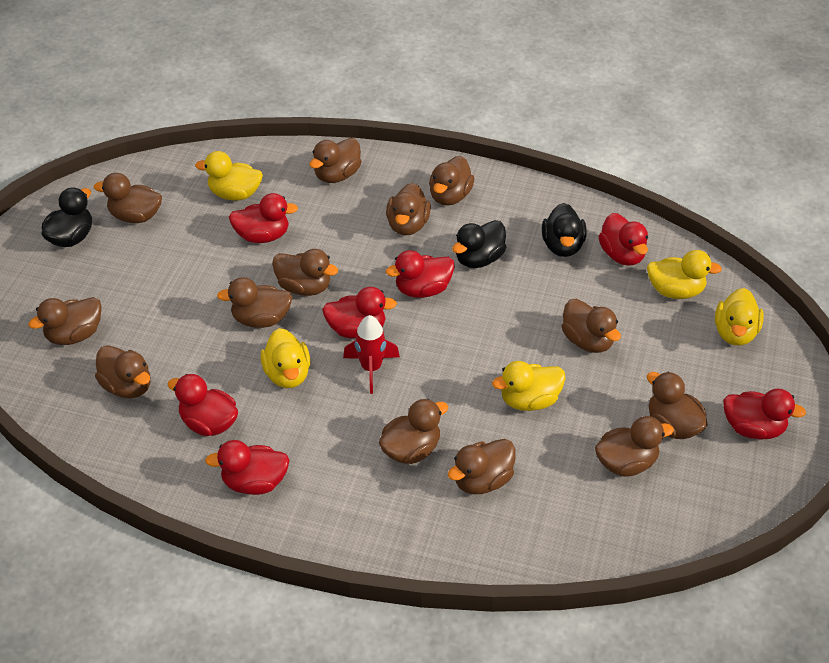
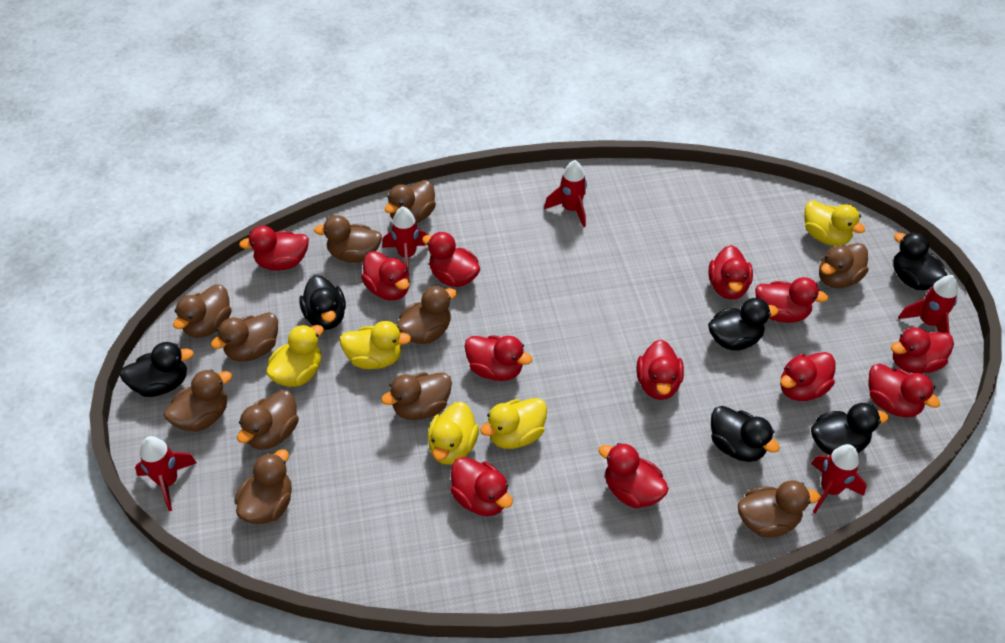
black duck: 3 -> 6
brown duck: 13 -> 11
red duck: 7 -> 12
red rocket: 1 -> 5

